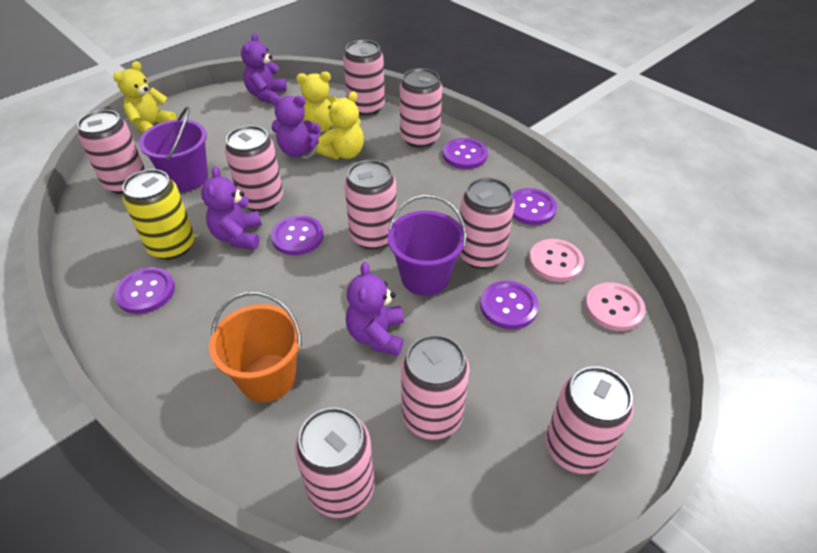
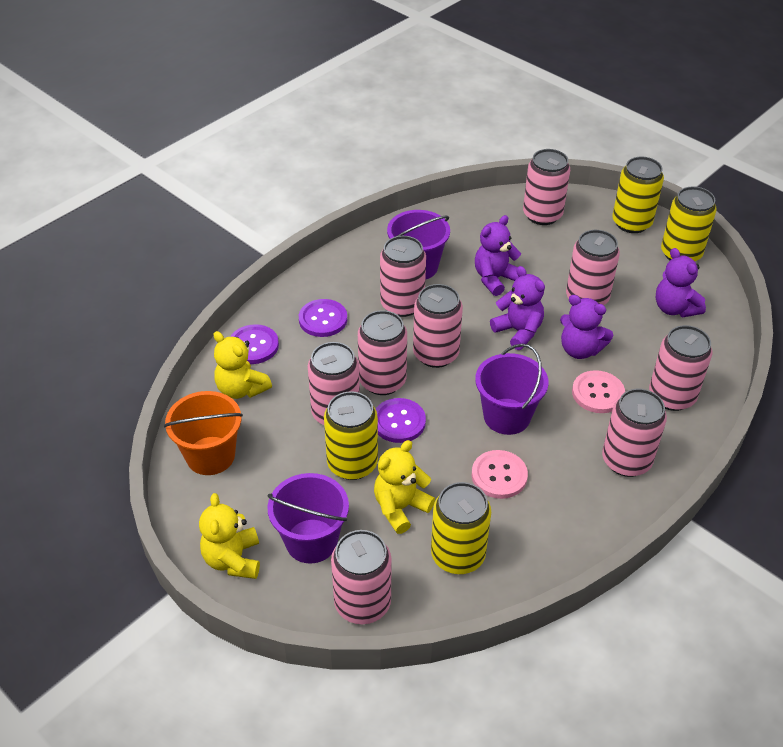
purple bucket: 2 -> 3
purple button: 5 -> 3
yellow can: 1 -> 4

